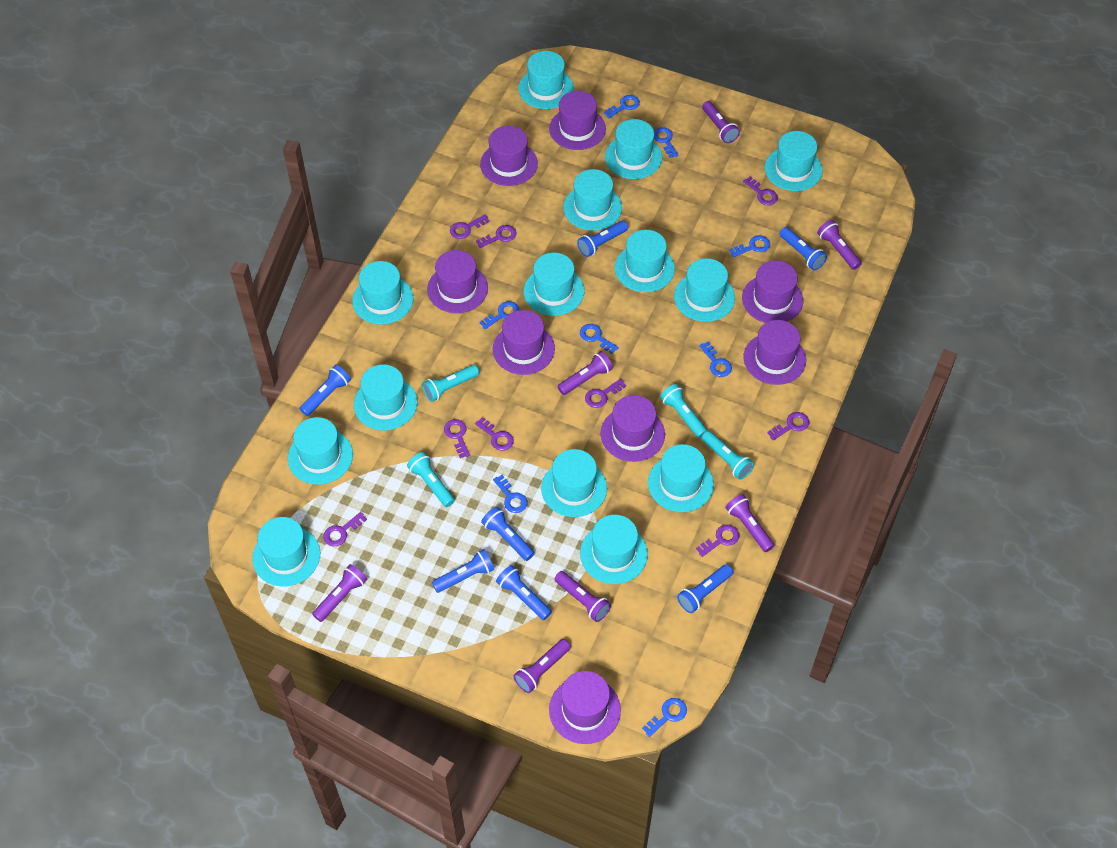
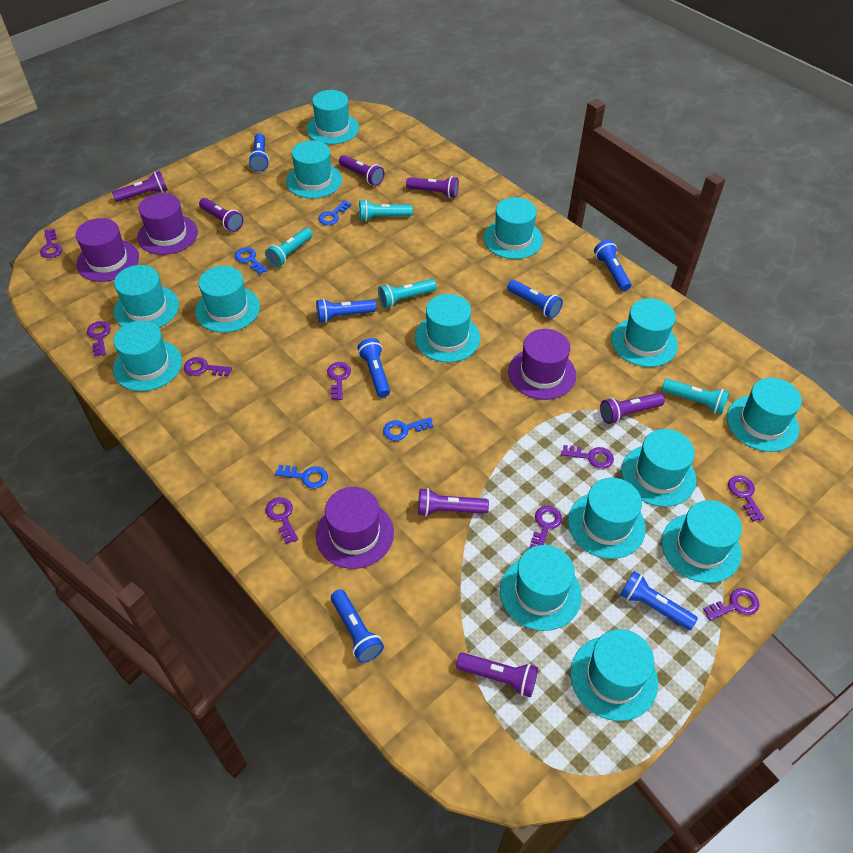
blue key: 8 -> 4
purple hat: 8 -> 4

